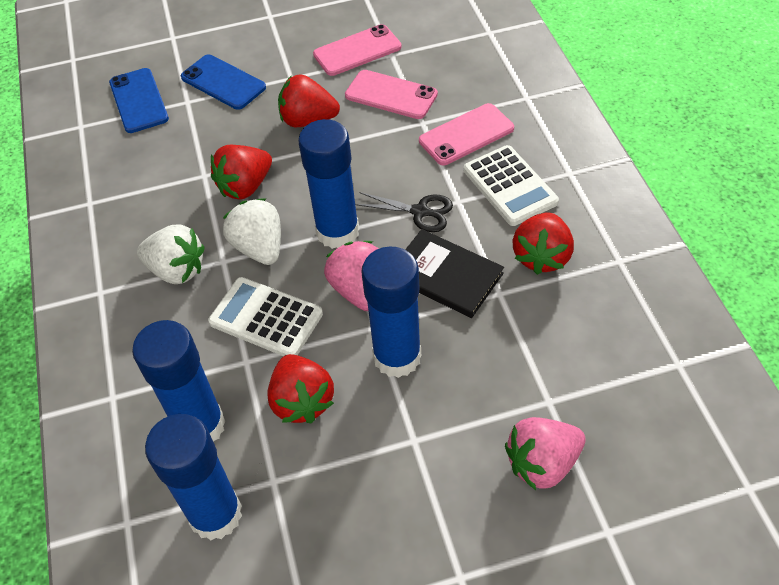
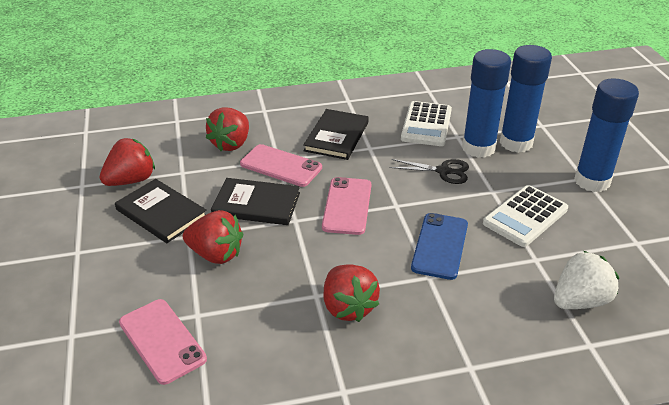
black book: 1 -> 3
blue glue stick: 4 -> 3
blue phone: 2 -> 1
pink strawberry: 2 -> 0
white strawberry: 2 -> 1

